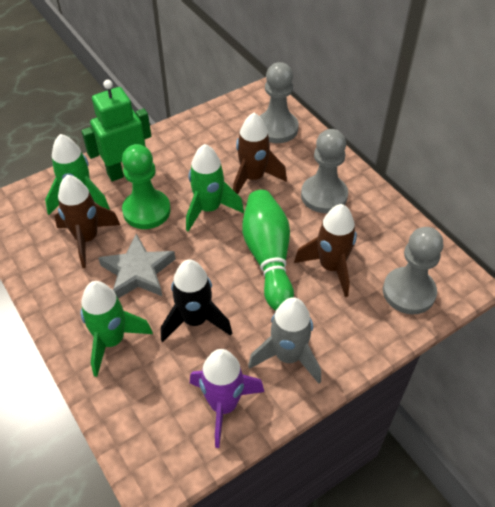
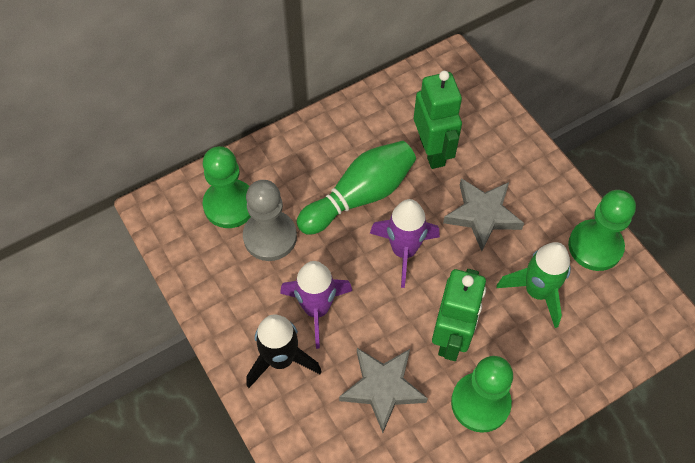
brown rocket: 3 -> 0
green pawn: 1 -> 3
green robot: 1 -> 2
green rocket: 3 -> 1
grey pawn: 3 -> 1
grey rocket: 1 -> 0
grey star: 1 -> 2
purple rocket: 1 -> 2

